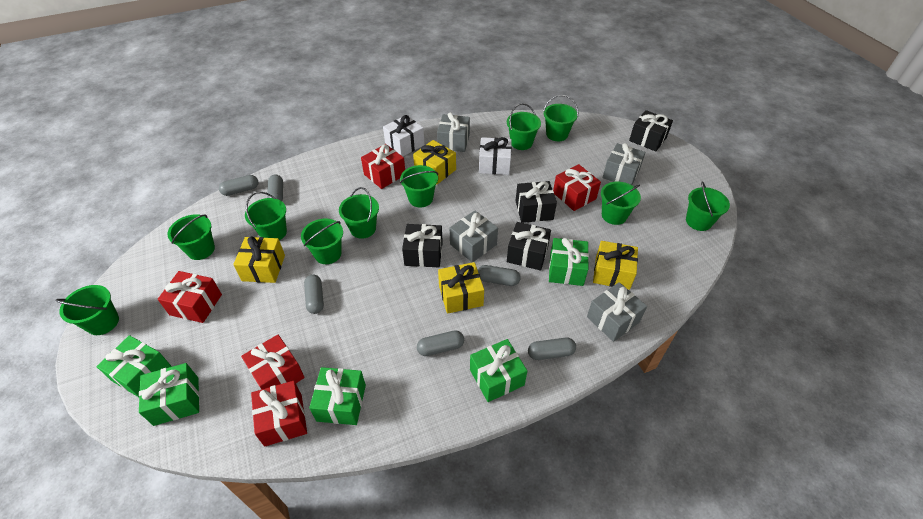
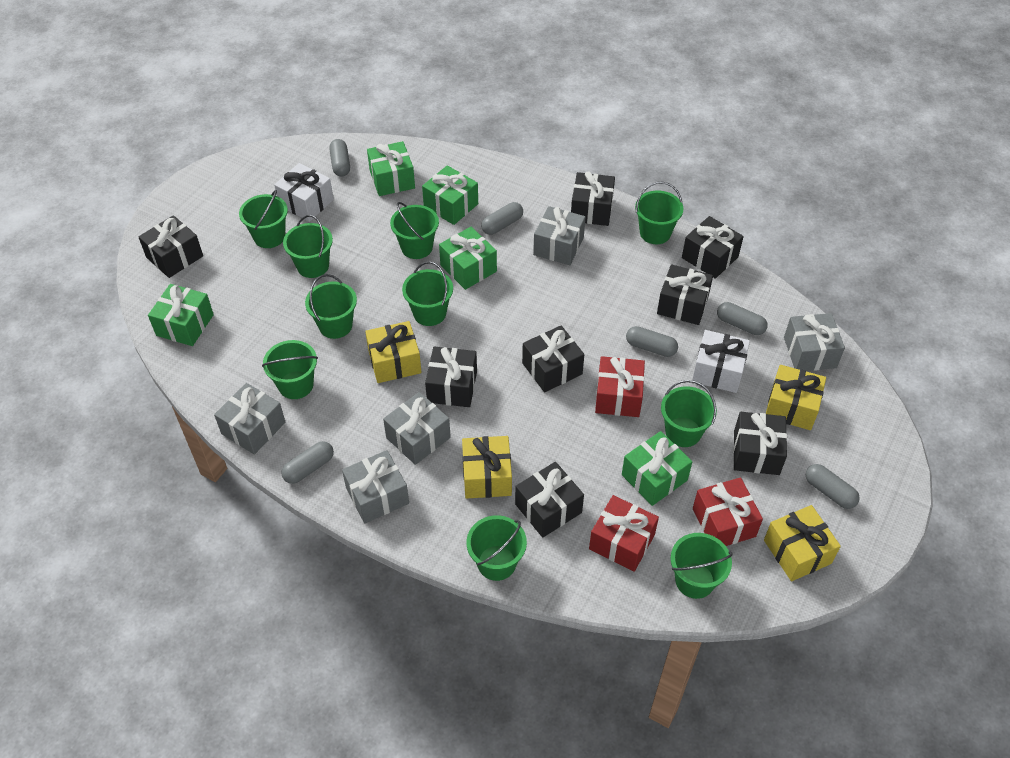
black gift: 4 -> 8
grey gift: 4 -> 5
red gift: 5 -> 3

